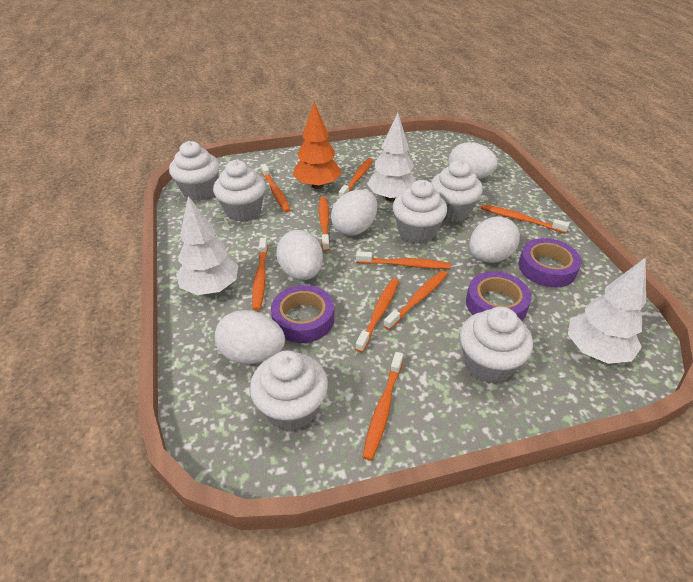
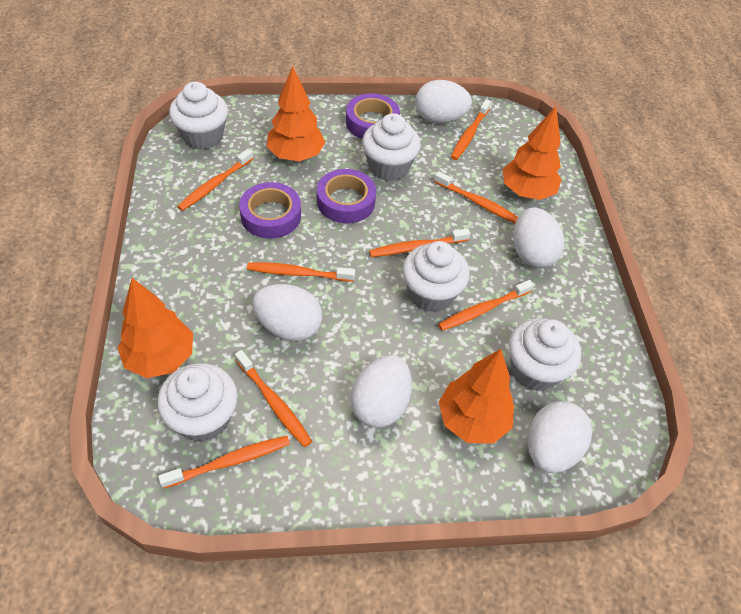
orange toothbrush: 9 -> 8
orange tree: 1 -> 4
white cupcake: 6 -> 5
white tree: 3 -> 0

